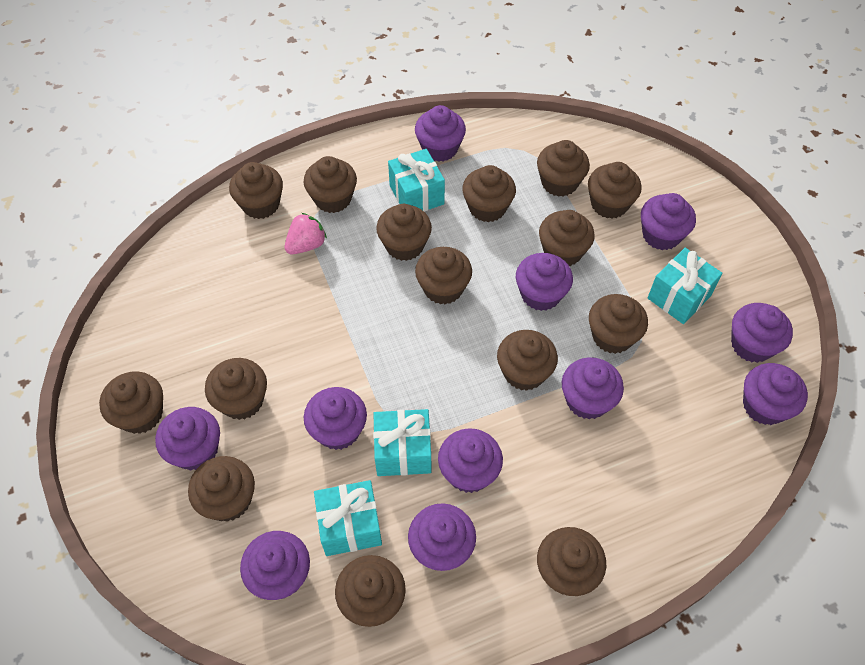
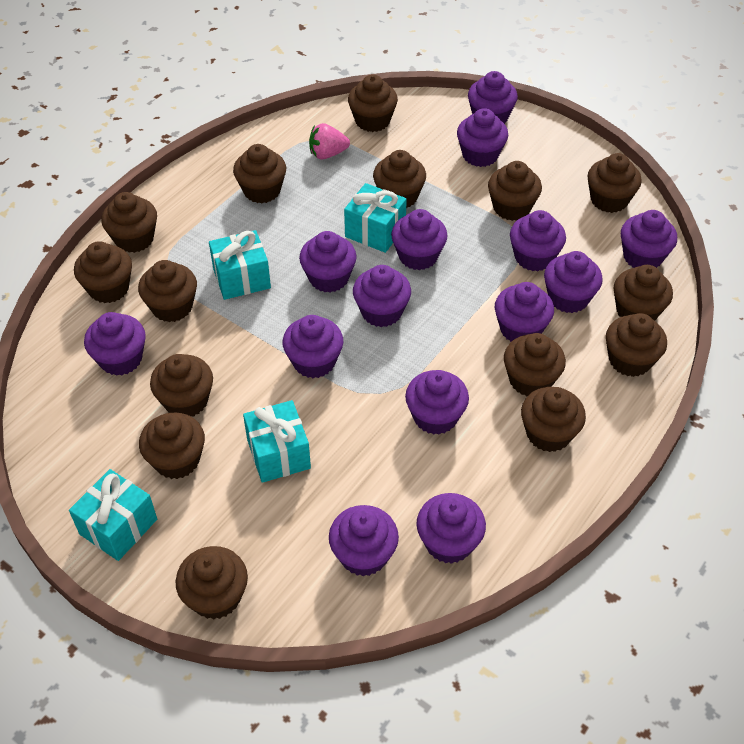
purple cupcake: 11 -> 14

